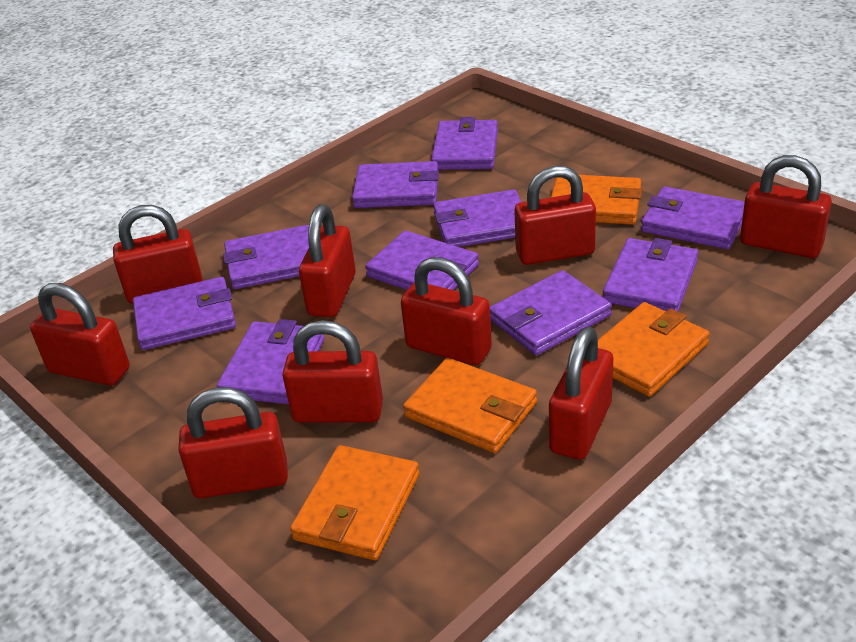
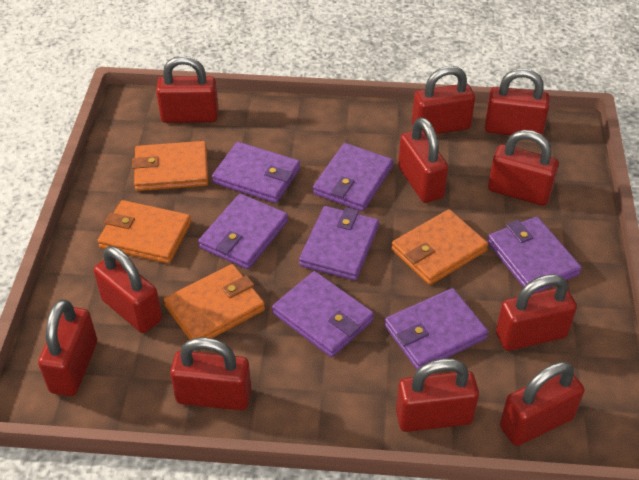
purple wallet: 10 -> 7
red padlock: 9 -> 11

